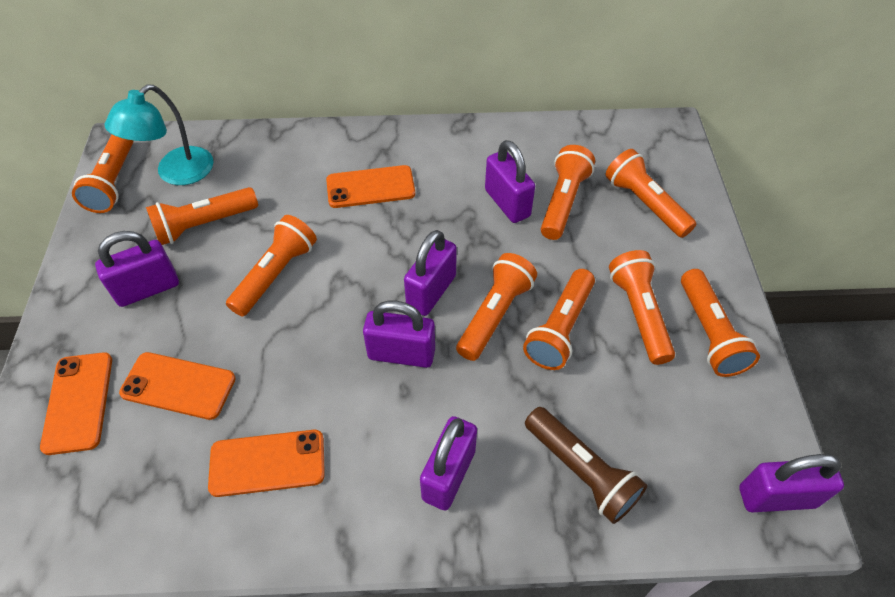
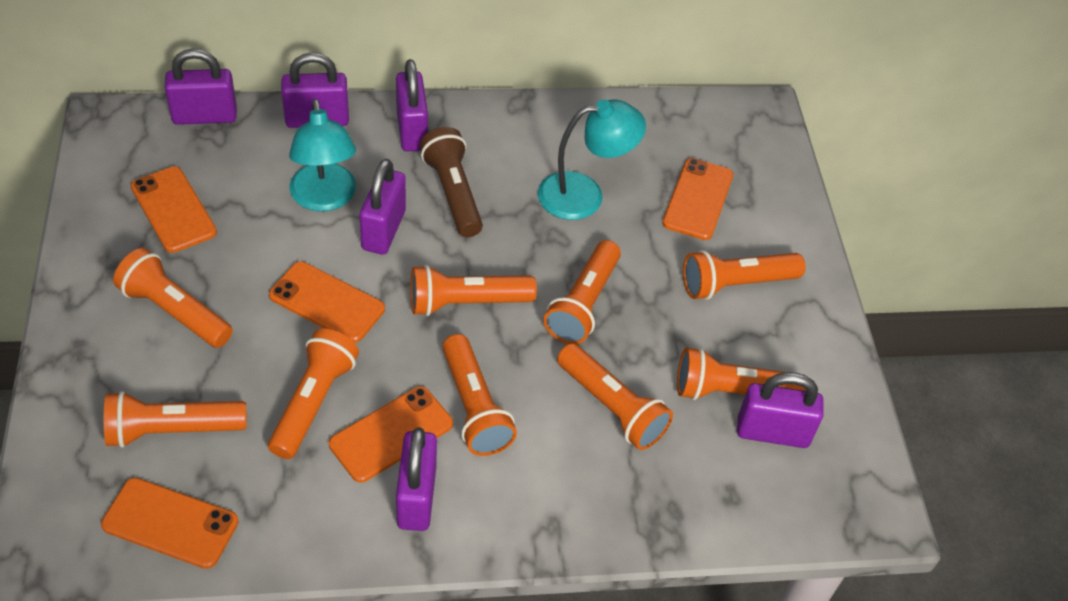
orange phone: 4 -> 5
turquoise lamp: 1 -> 2

